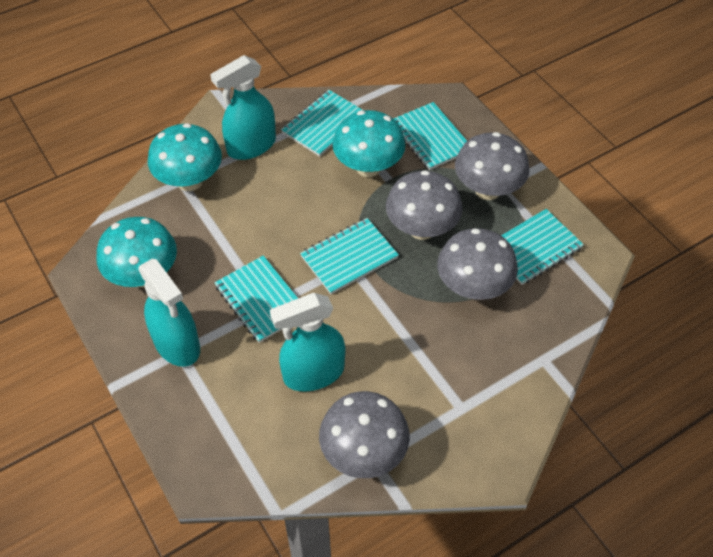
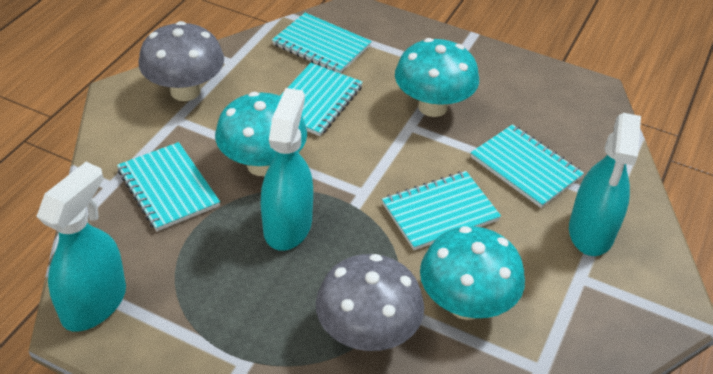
grey mushroom: 4 -> 2

